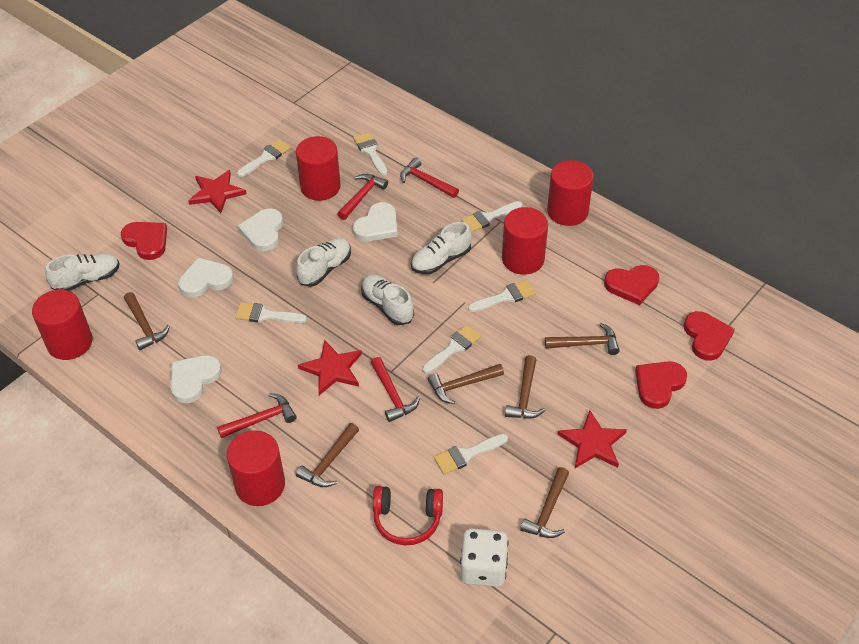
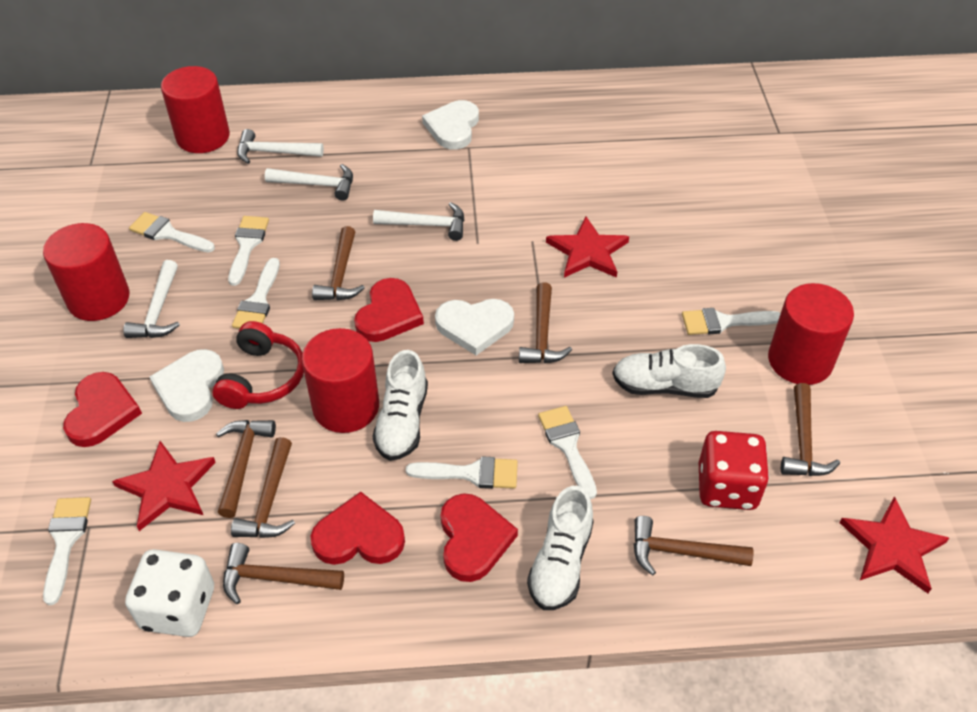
brown hammer: 6 -> 7
red cylinder: 5 -> 4
red dice: 0 -> 1
red hammer: 4 -> 0
white hammer: 0 -> 4
white heart: 4 -> 3
white shoe: 4 -> 3

